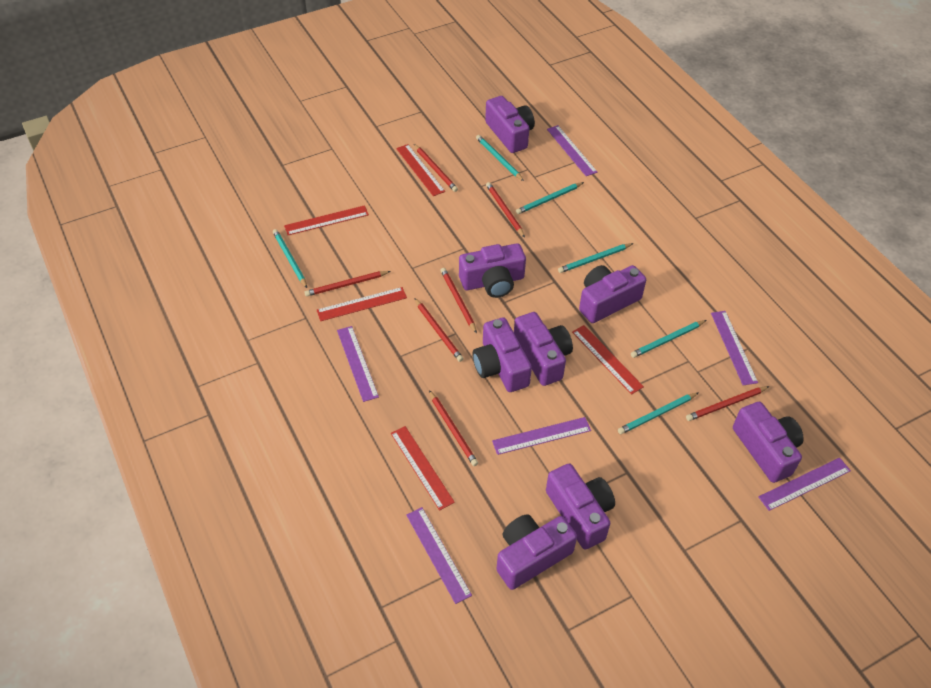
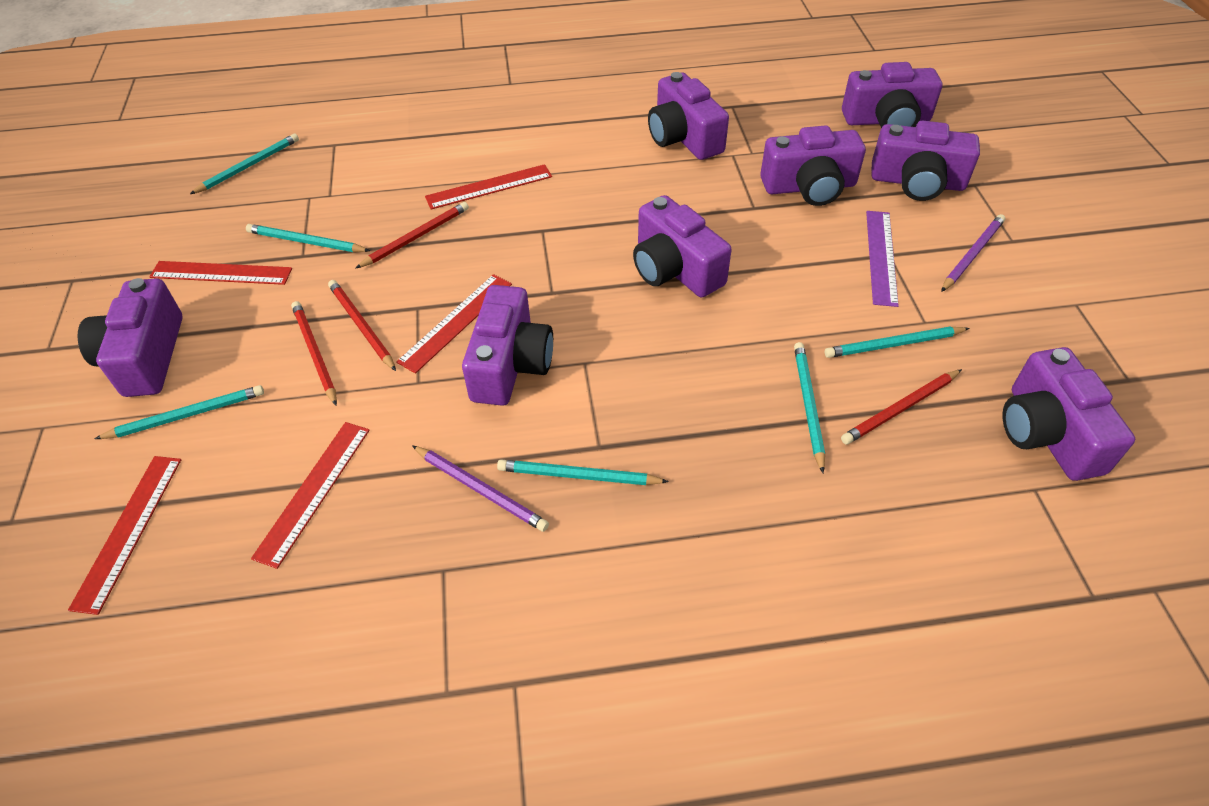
purple pencil: 0 -> 2
purple ruler: 6 -> 1
red pencil: 7 -> 4

